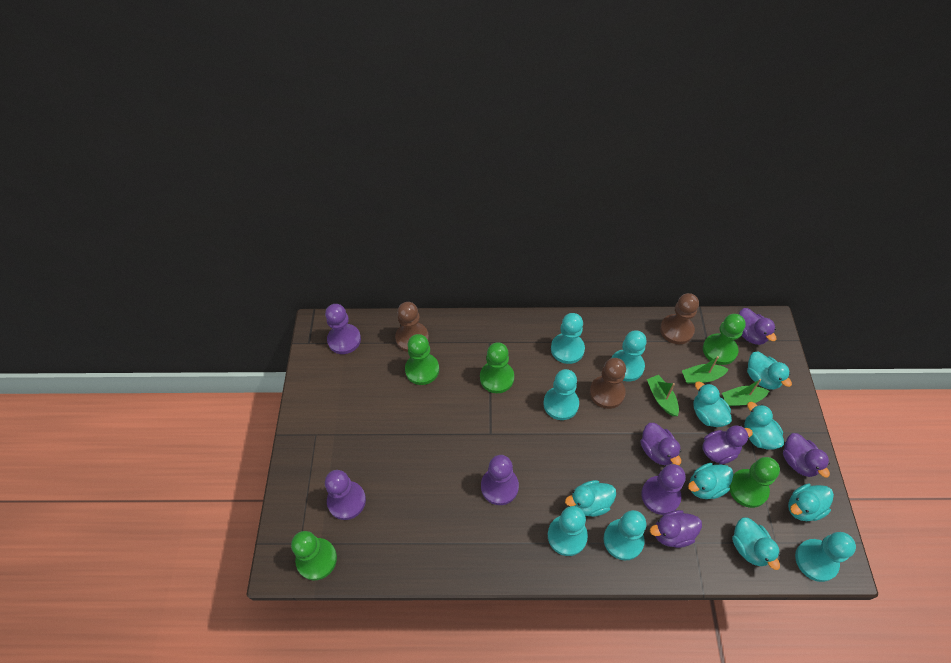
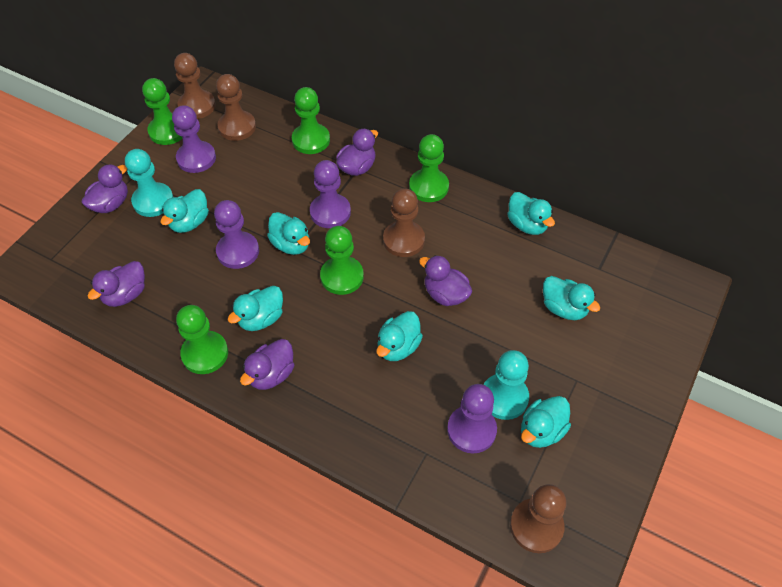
brown pawn: 3 -> 4
green boat: 3 -> 0
turquoise pawn: 6 -> 2

